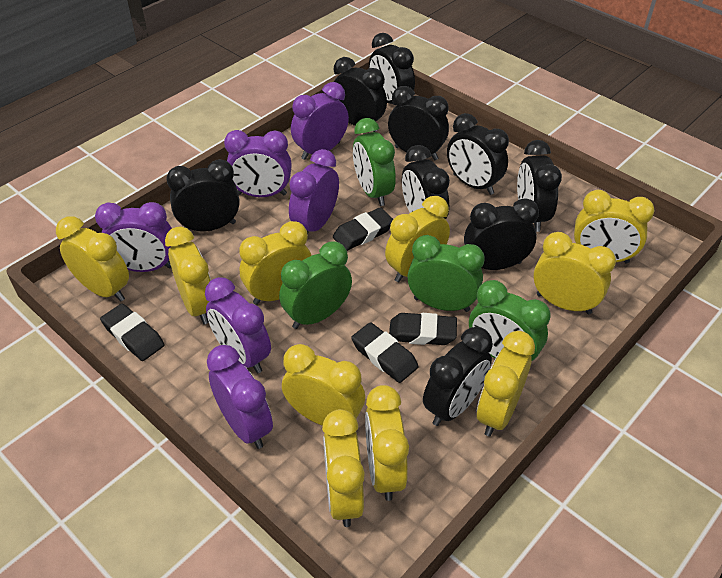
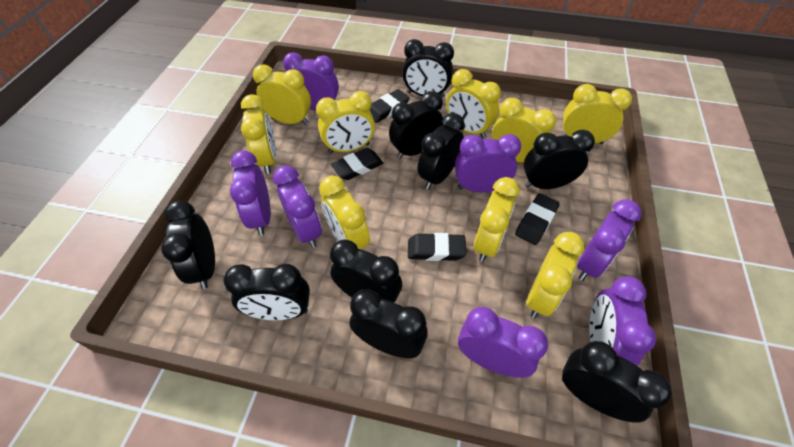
green clock: 4 -> 0
purple clock: 6 -> 7
yellow clock: 10 -> 9

